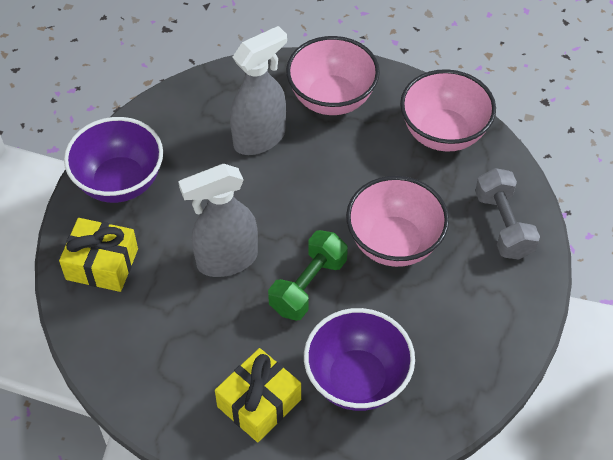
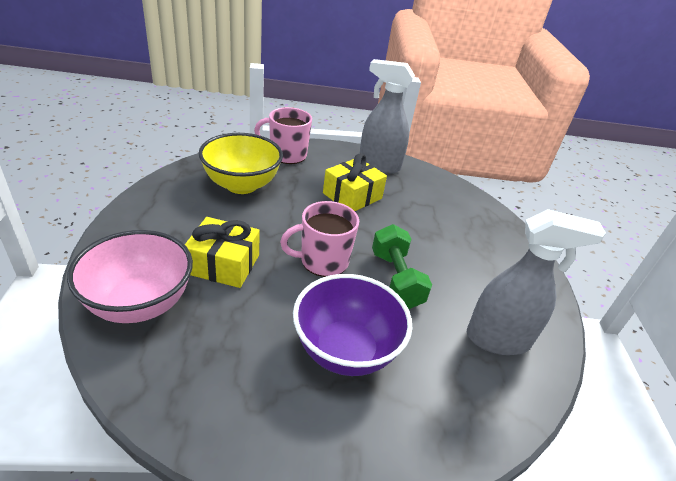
grey dumbbell: 1 -> 0
pink bowl: 3 -> 1
pink mug: 0 -> 2
purple bowl: 2 -> 1
yellow bowl: 0 -> 1

